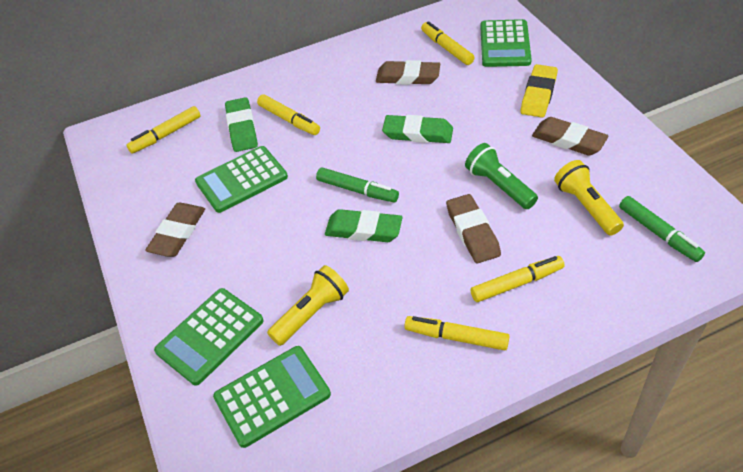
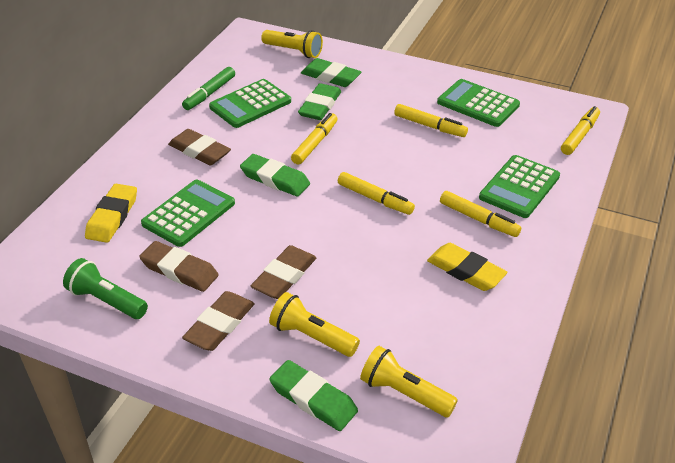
green eraser: 3 -> 4
green marker: 2 -> 1
yellow eraser: 1 -> 2
yellow flashlight: 2 -> 3

